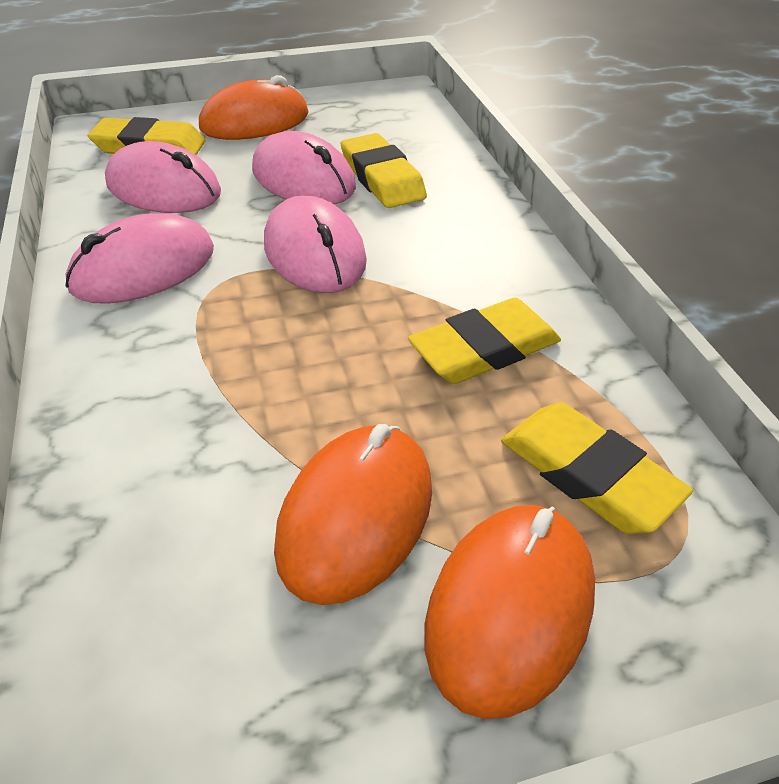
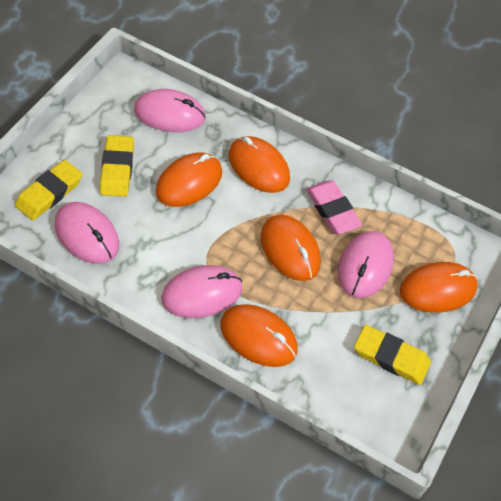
orange mouse: 3 -> 5
pink eraser: 0 -> 1
yellow eraser: 4 -> 3

